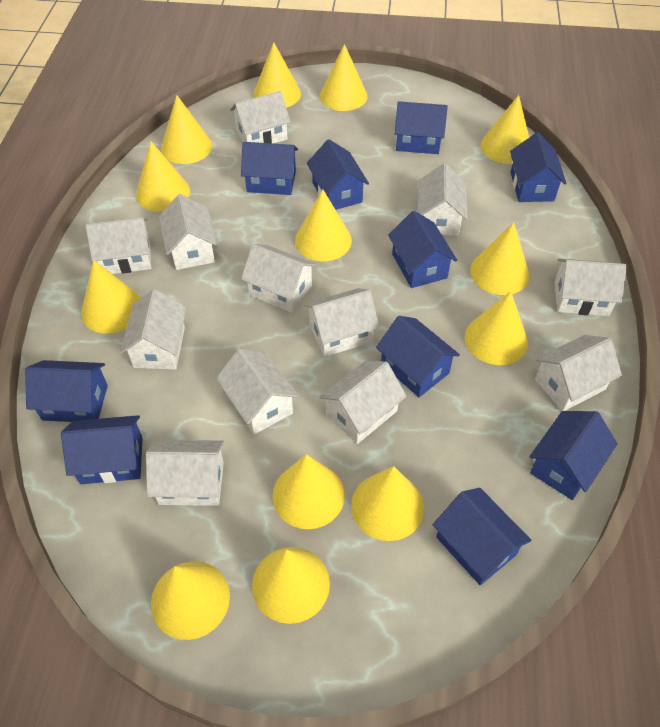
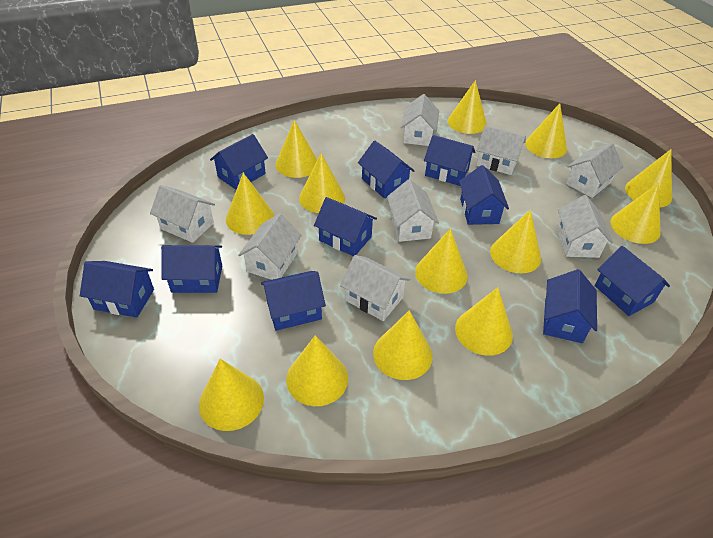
white house: 12 -> 8

